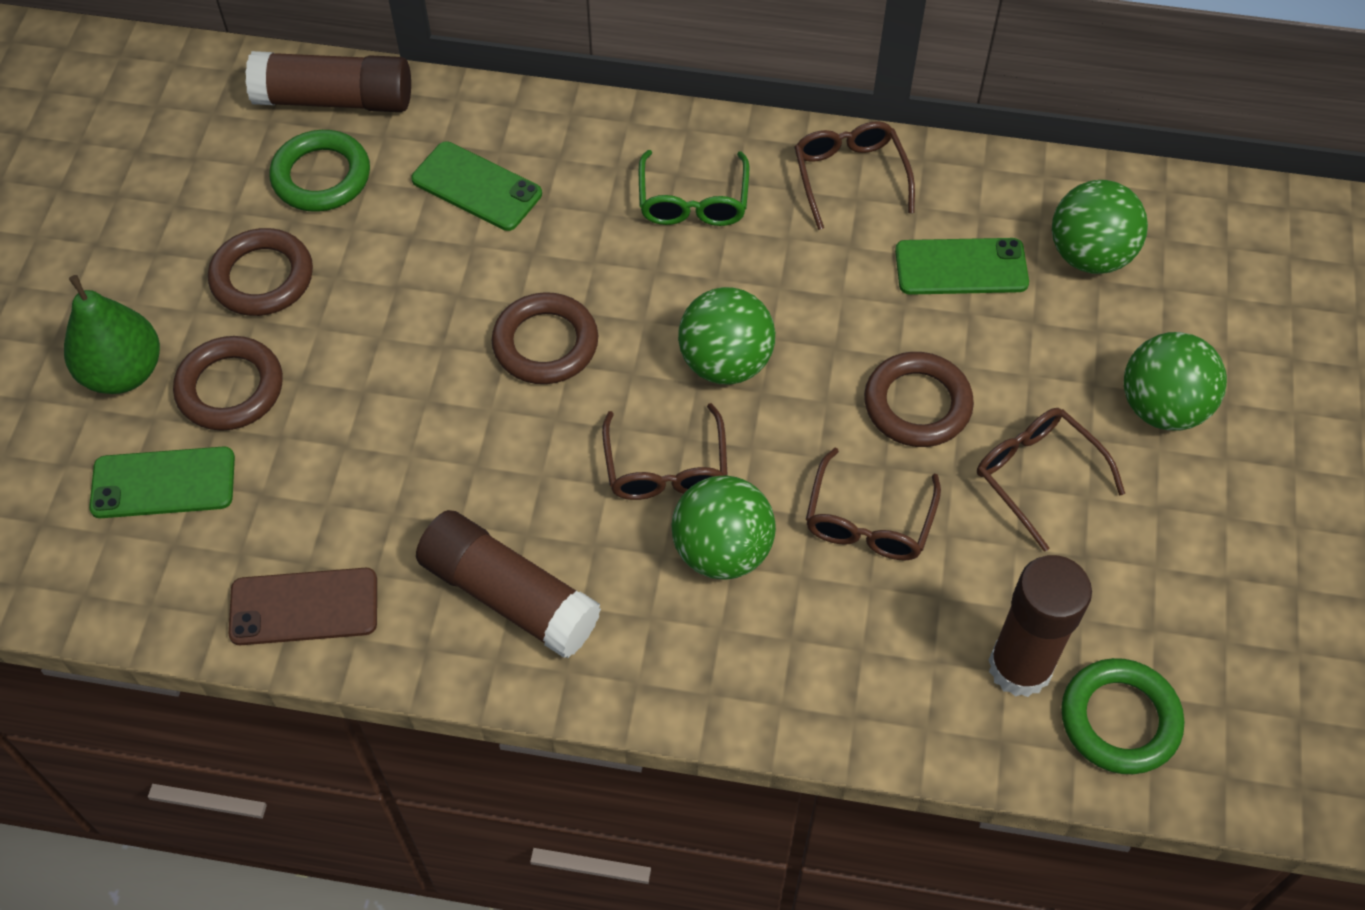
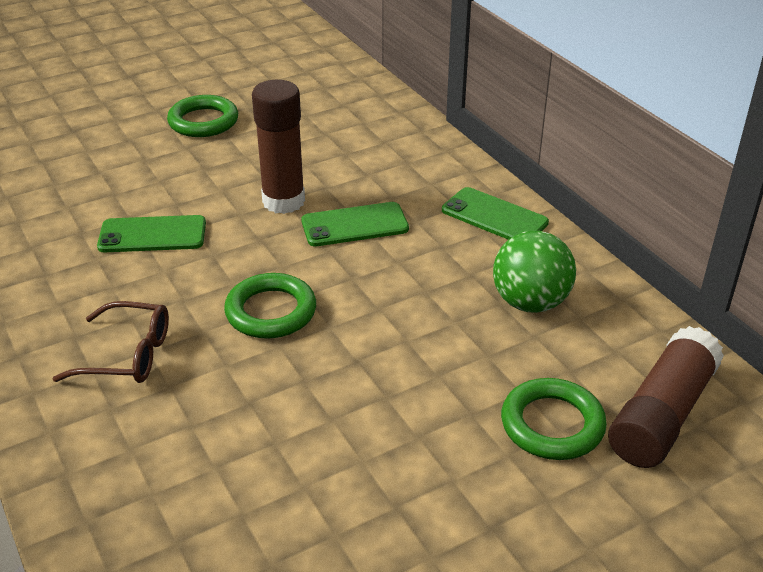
brown glasses: 4 -> 1
brown glue stick: 3 -> 2
brown phone: 1 -> 0
brown ring: 4 -> 0
green ball: 4 -> 1
green glasses: 1 -> 0
green pear: 1 -> 0
green ring: 2 -> 3

